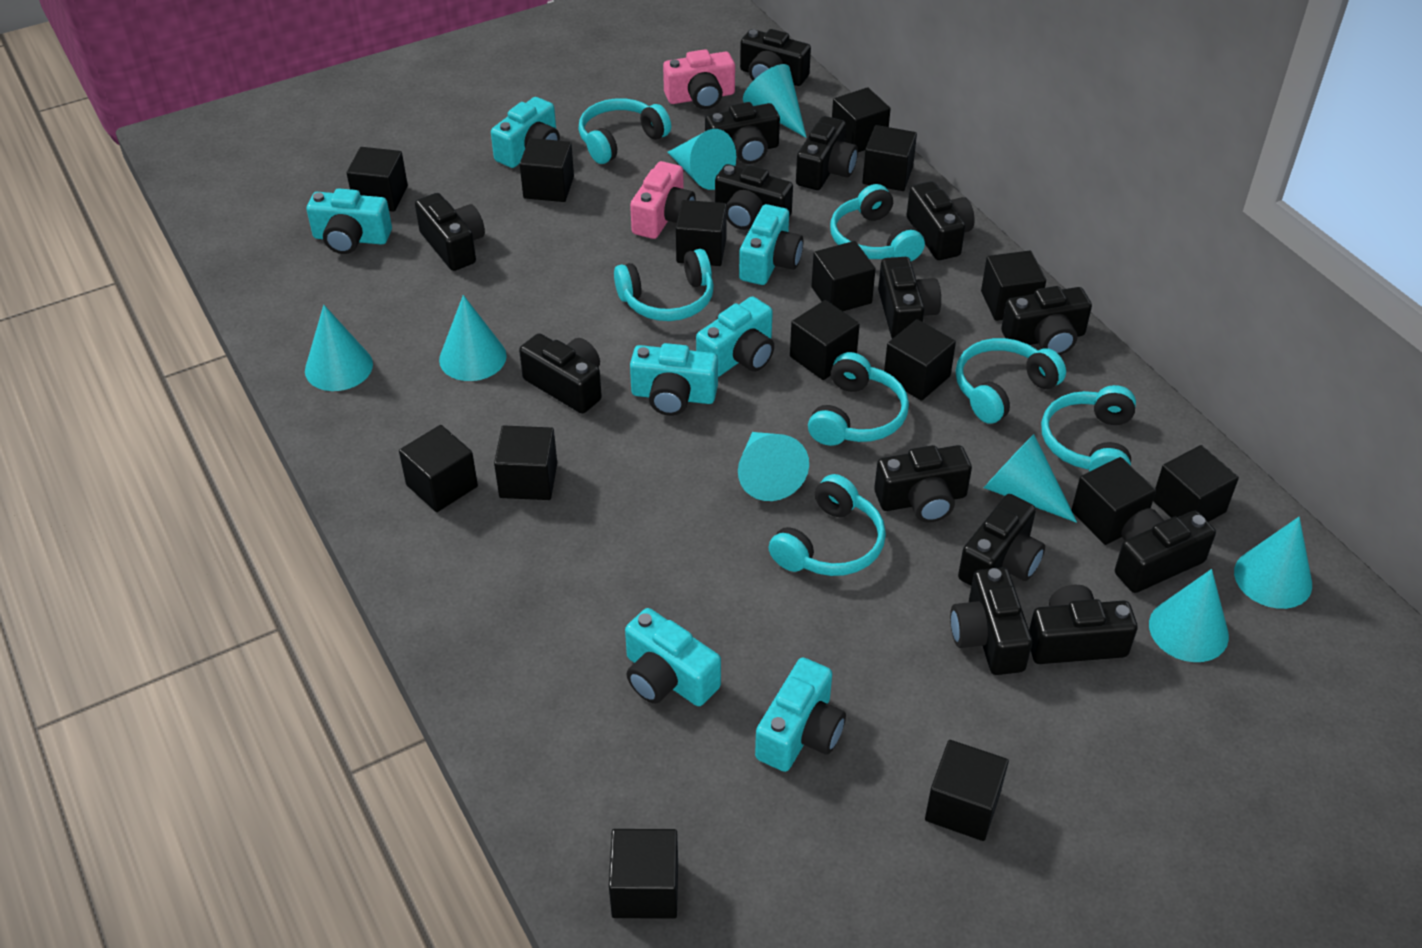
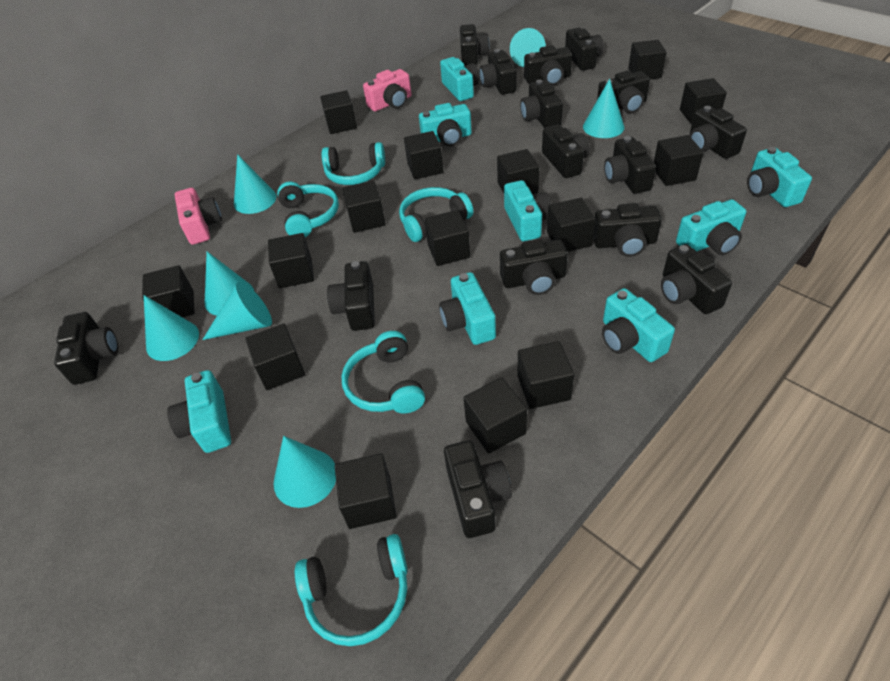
black camera: 14 -> 15
turquoise camera: 7 -> 8
turquoise cone: 8 -> 7
turquoise headphones: 7 -> 5

